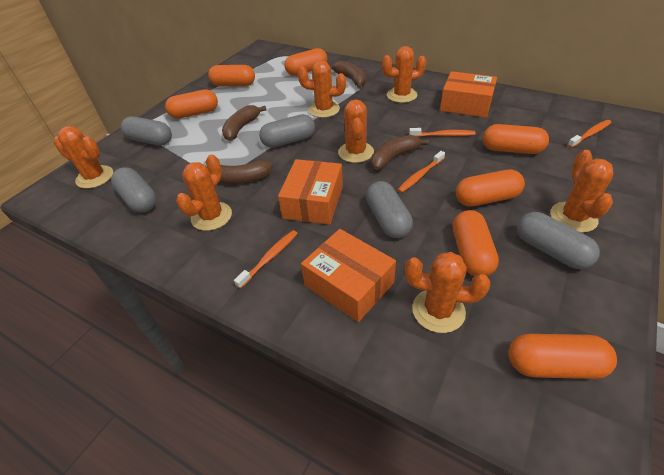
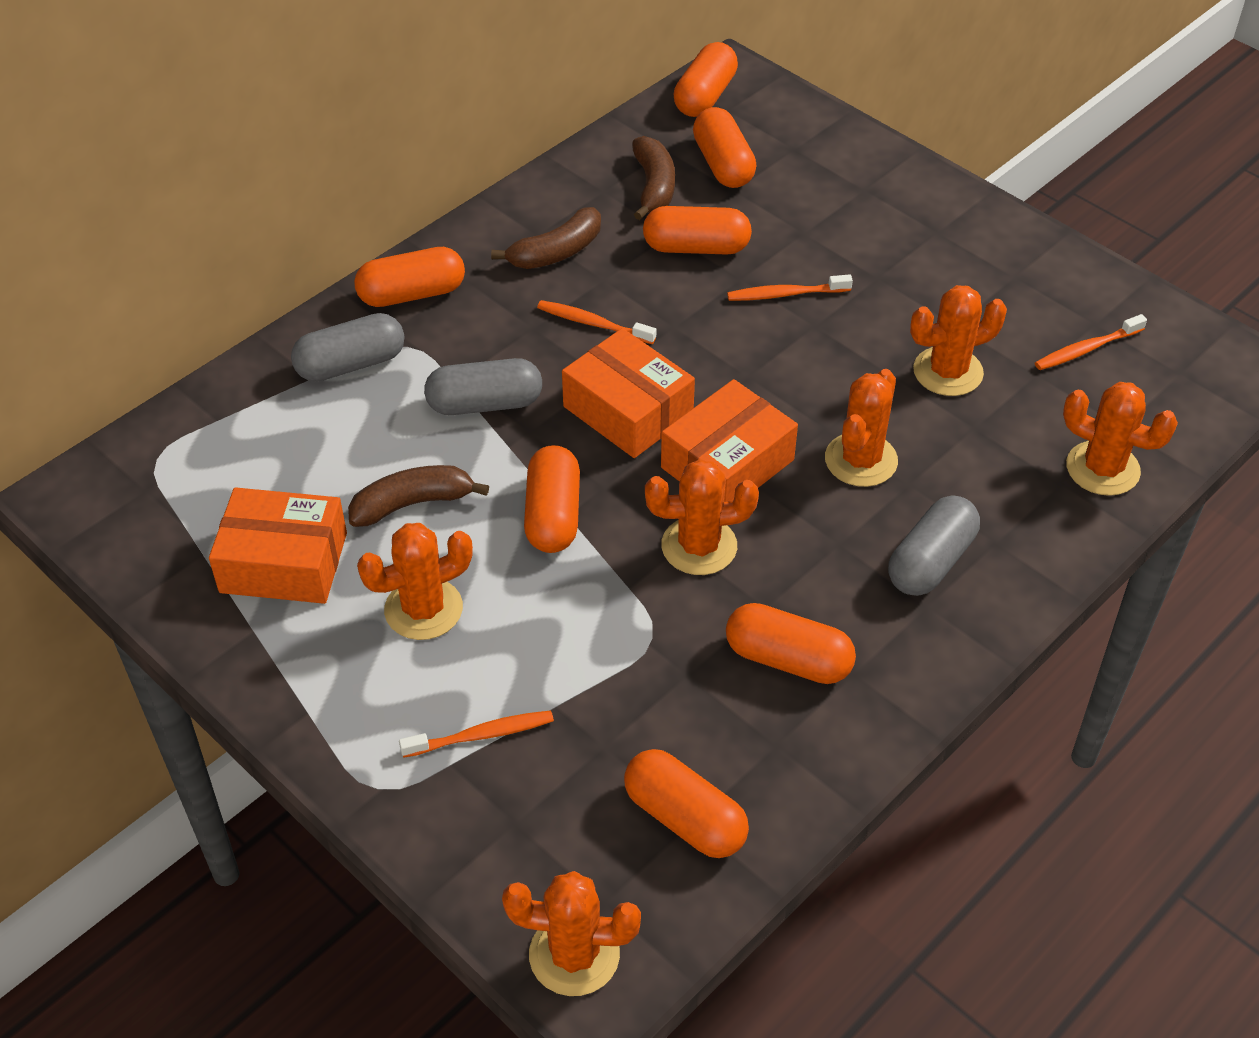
brown banana: 4 -> 3
grey capsule: 5 -> 3
orange cactus: 7 -> 6

